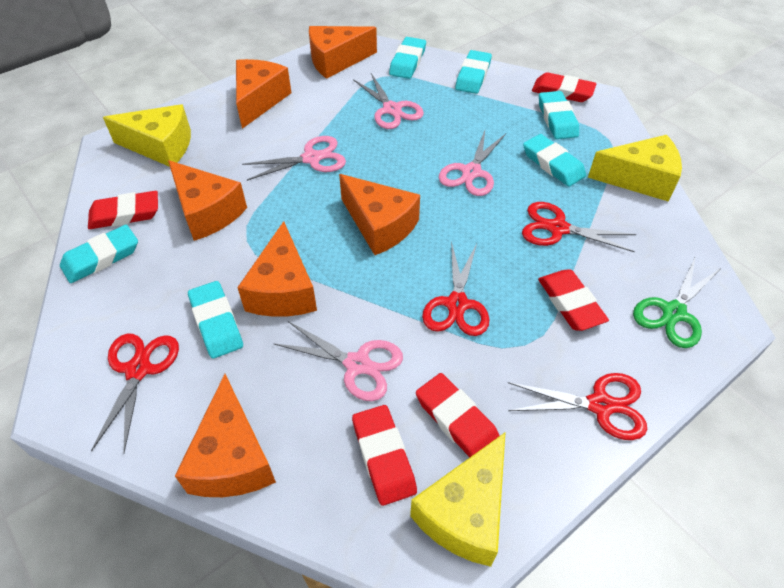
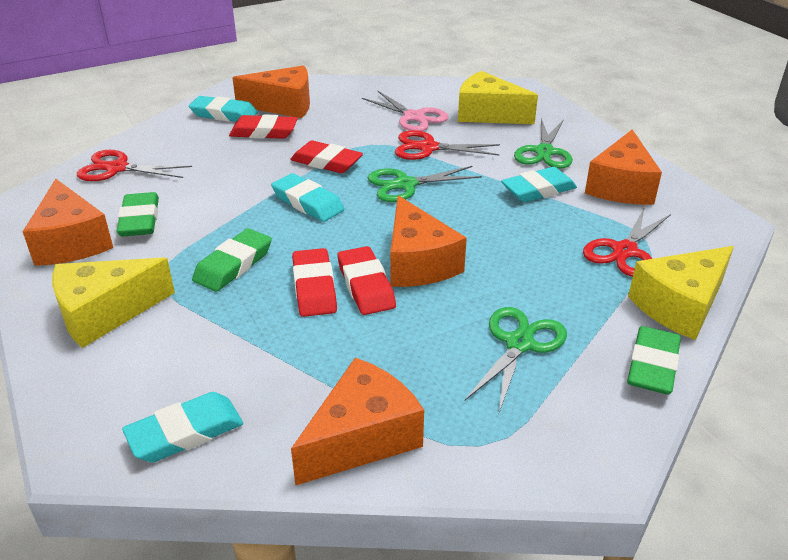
green eraser: 0 -> 3
green scissors: 1 -> 3
orange cheese: 6 -> 5
pink scissors: 4 -> 1
red eraser: 5 -> 4
red scissors: 4 -> 3
turquoise eraser: 6 -> 4

